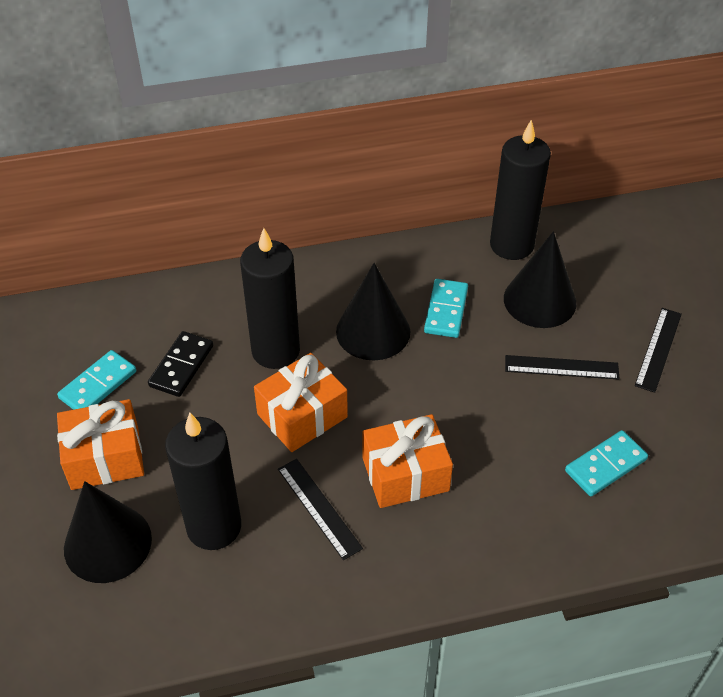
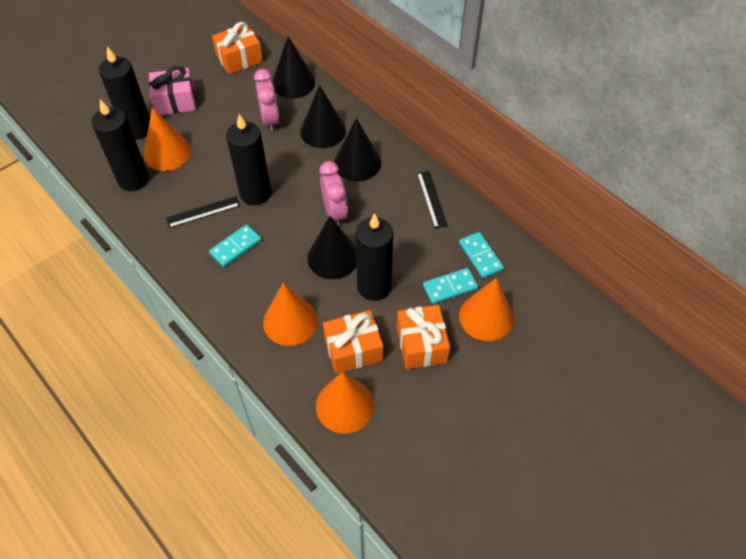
black candle: 3 -> 4
black cone: 3 -> 4
black domino: 1 -> 0
black ruler: 3 -> 2
orange cone: 0 -> 4
pink clock: 0 -> 2
pink gift: 0 -> 1

